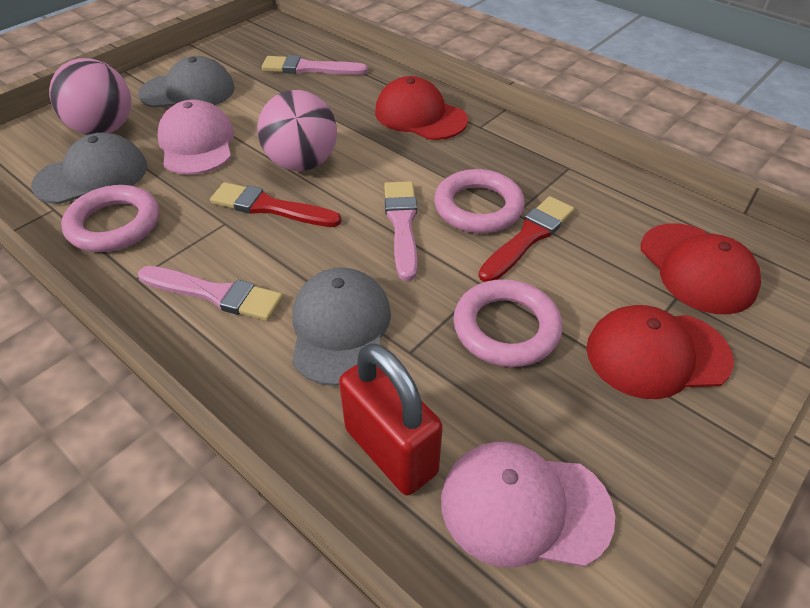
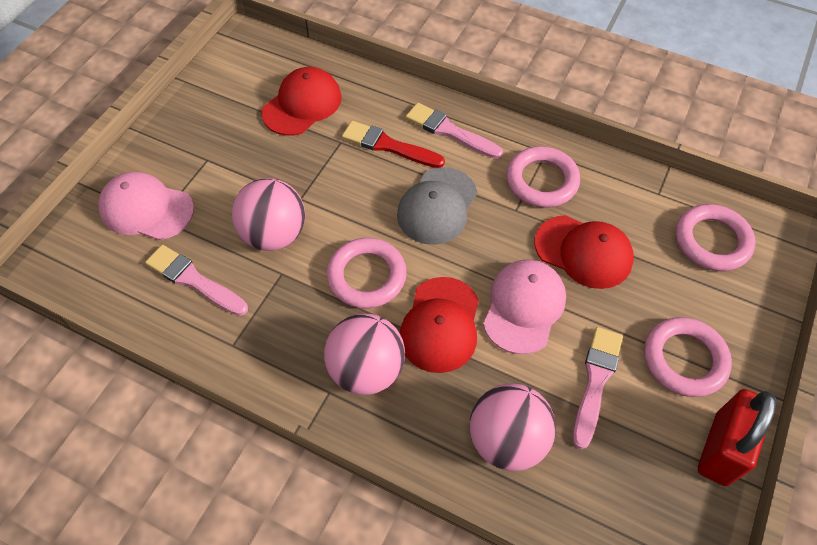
grey cap: 3 -> 1
pink ball: 2 -> 3
pink ring: 3 -> 4
red brush: 2 -> 1

